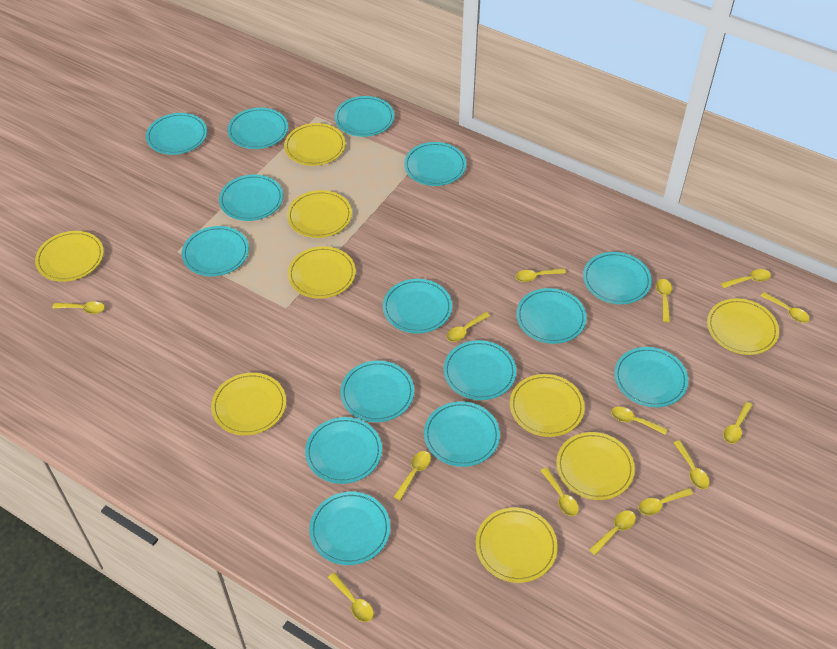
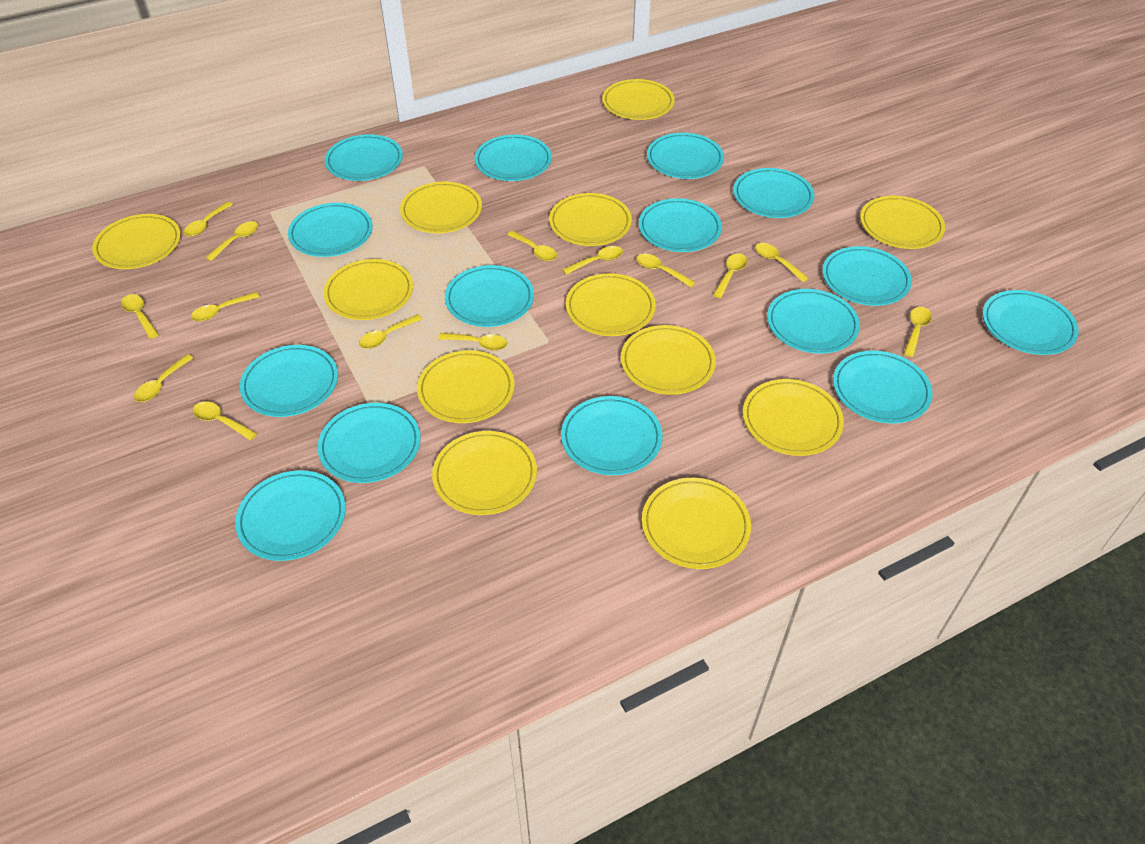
yellow plate: 9 -> 12

